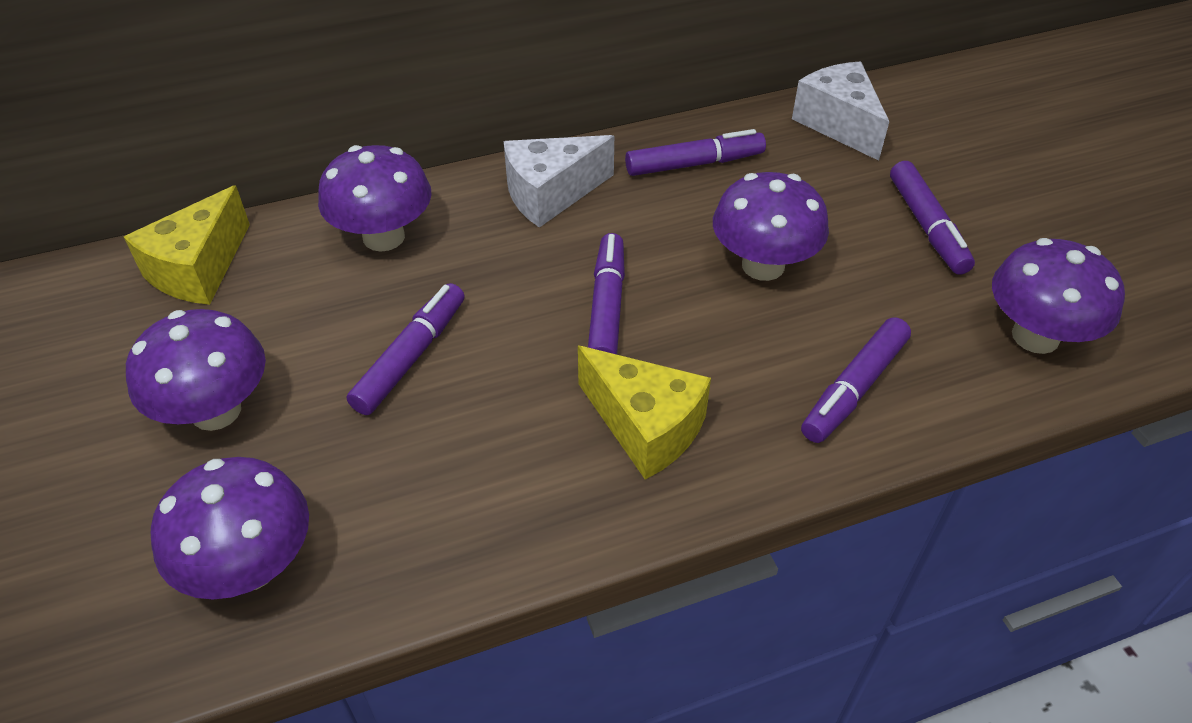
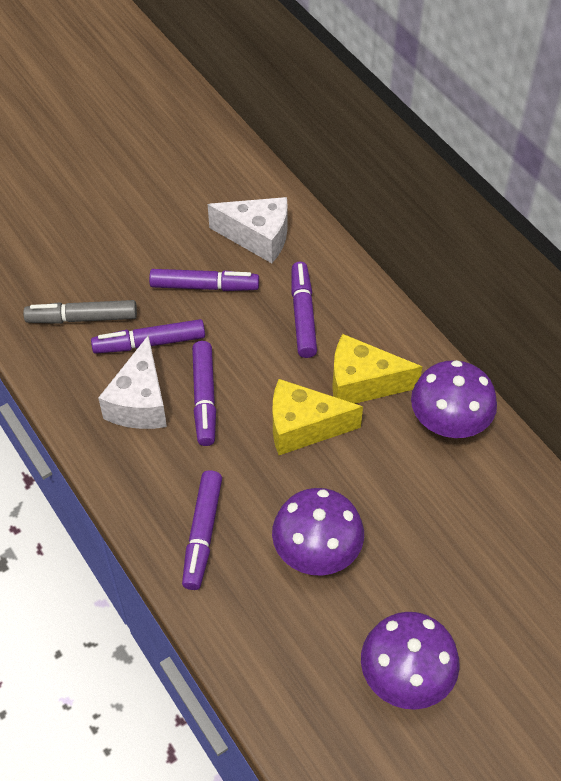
grey marker: 0 -> 1
purple mushroom: 5 -> 3

